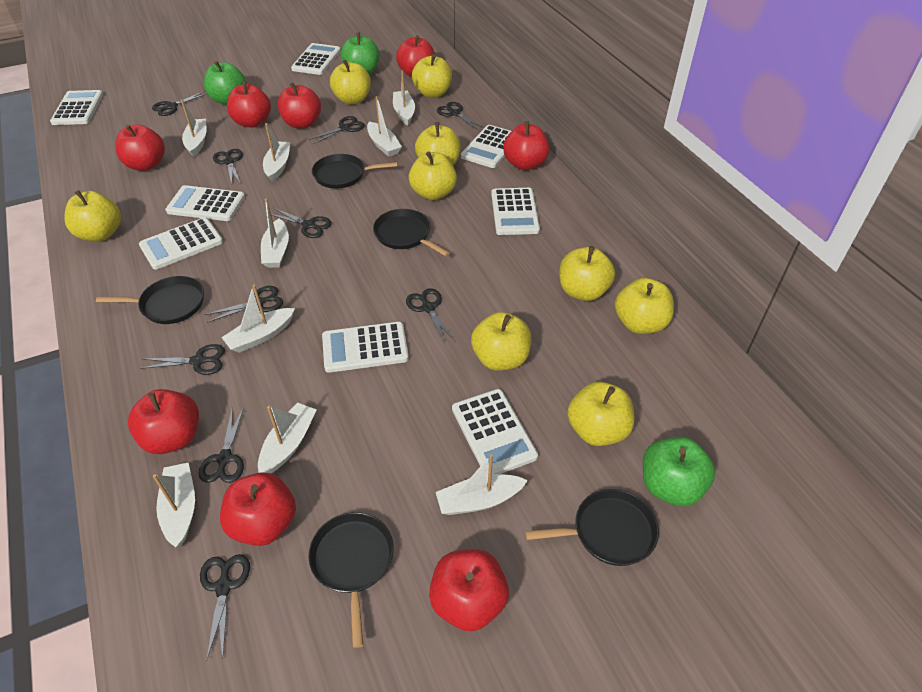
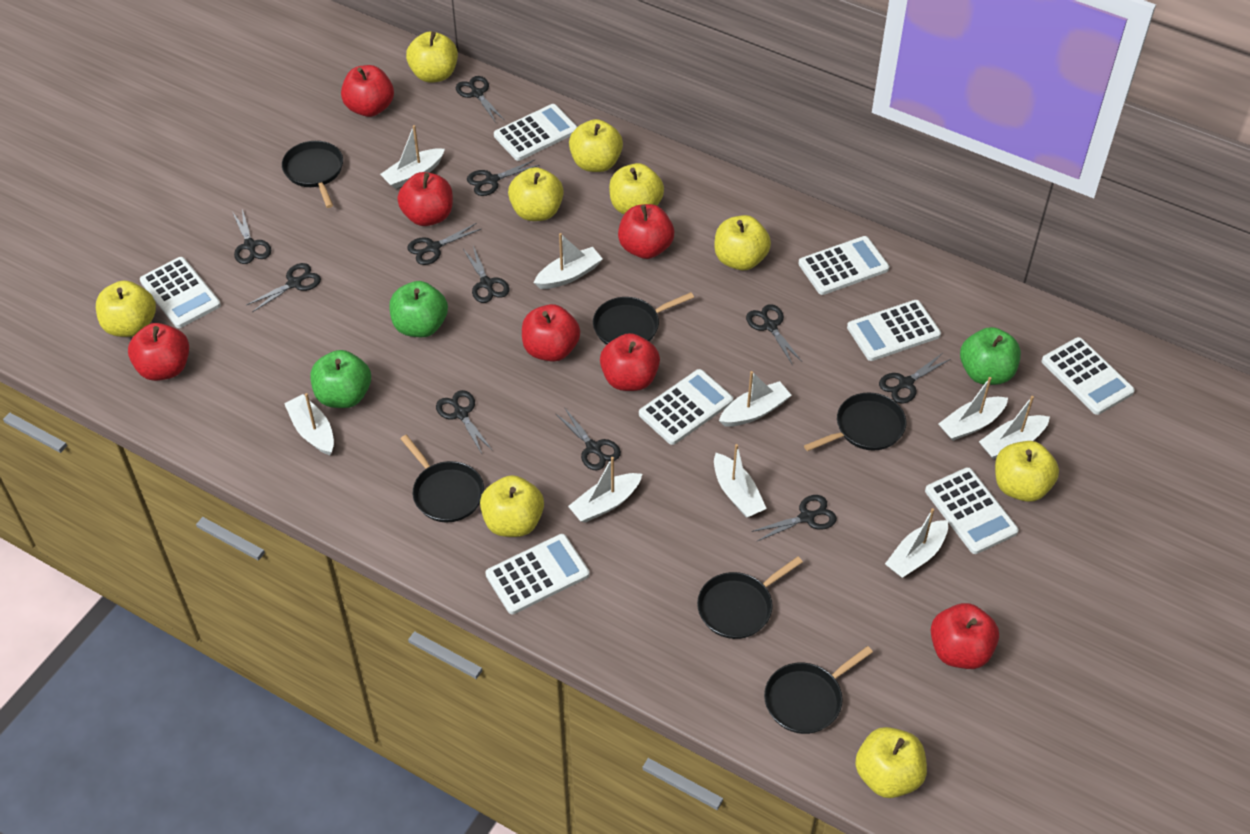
black pan: 5 -> 6
black scissors: 10 -> 11
red apple: 8 -> 7

